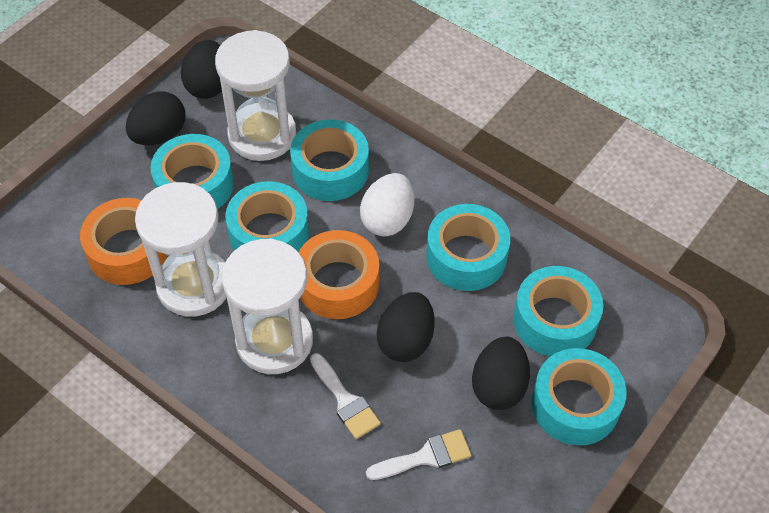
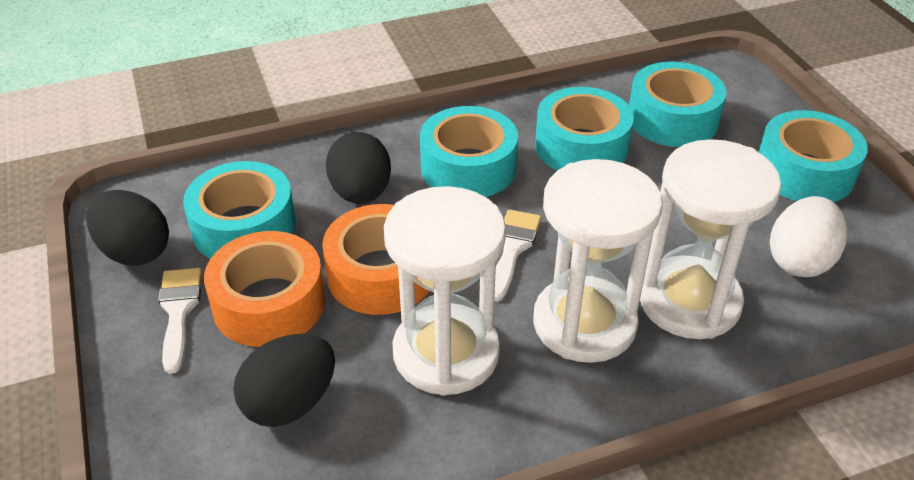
black egg: 4 -> 3
turquoise tape: 6 -> 5

